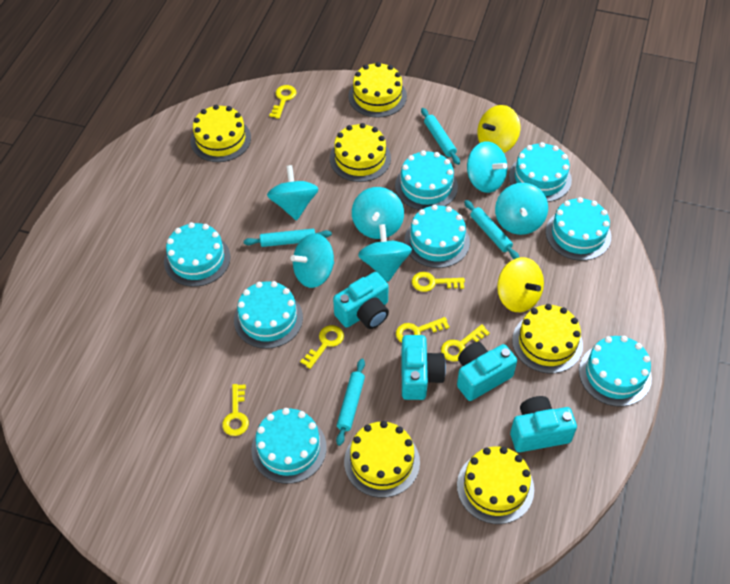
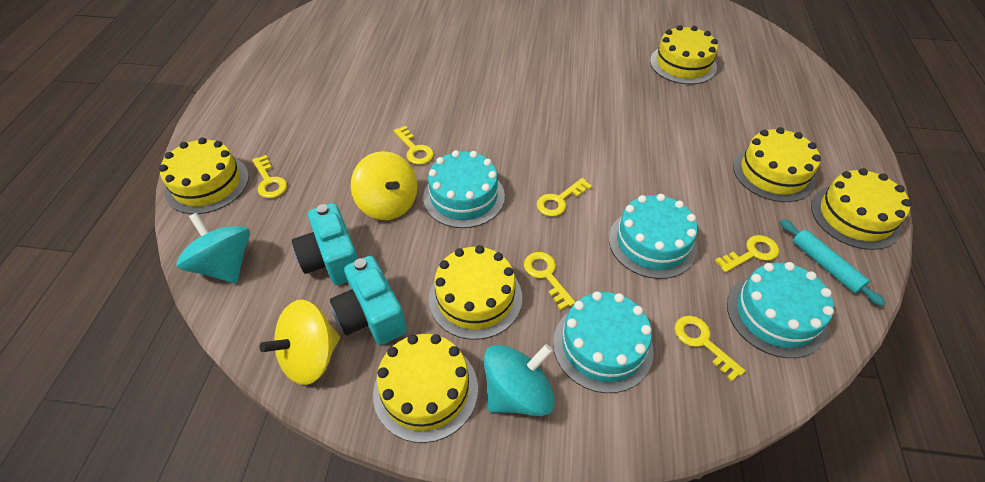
turquoise cake: 8 -> 4
turquoise camera: 4 -> 2
turquoise rolling pin: 4 -> 1
turquoise spinning top: 6 -> 2

